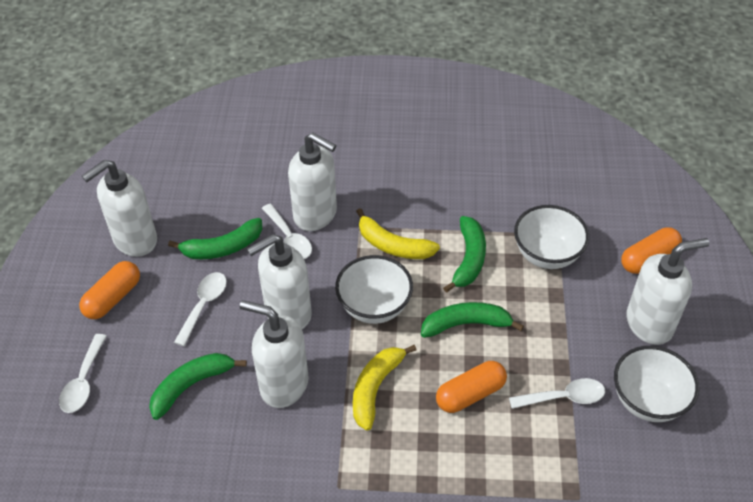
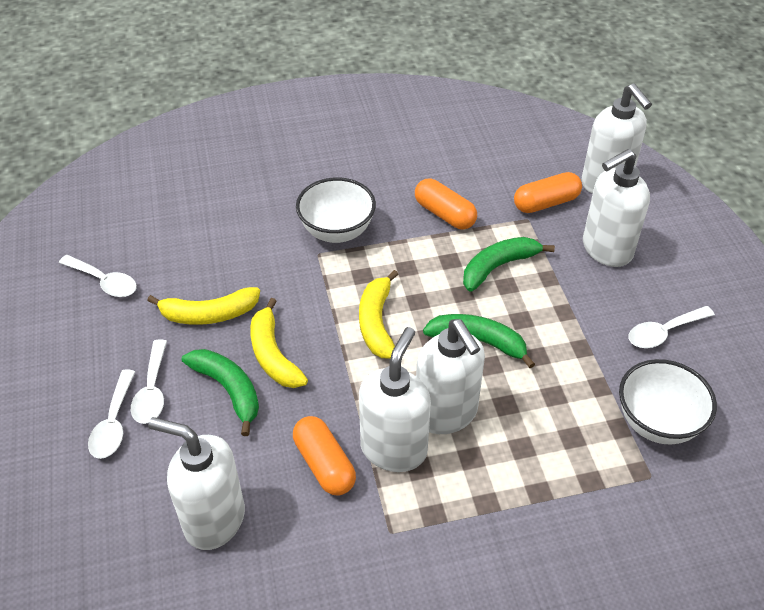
green banana: 4 -> 3
white bowl: 3 -> 2
yellow banana: 2 -> 3

